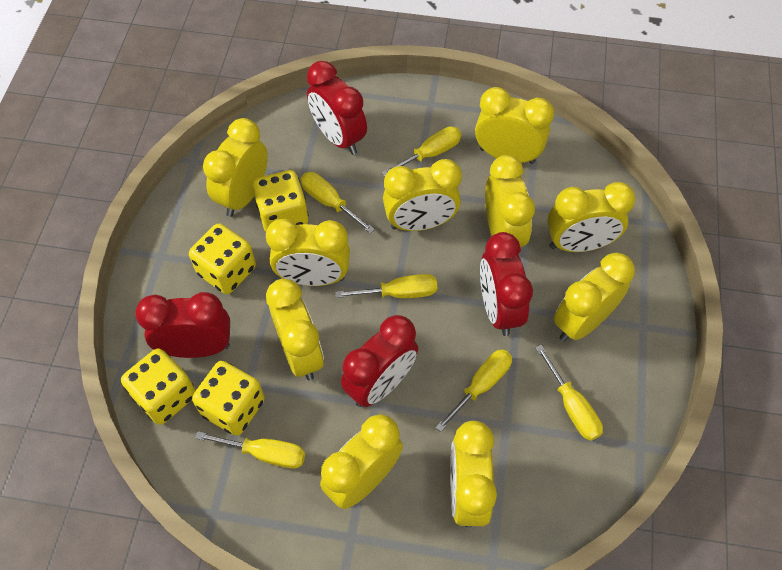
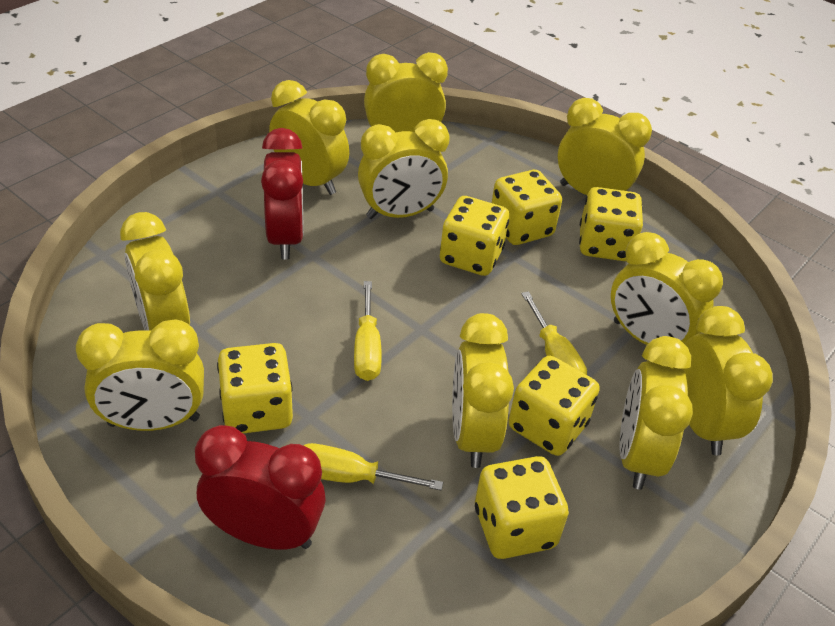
red clock: 4 -> 2
yellow dice: 4 -> 6
yellow screwdriver: 6 -> 3

